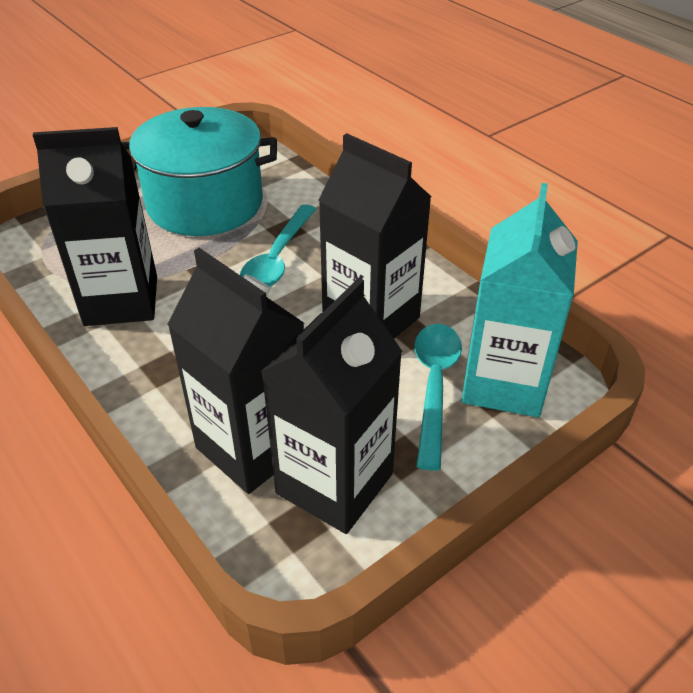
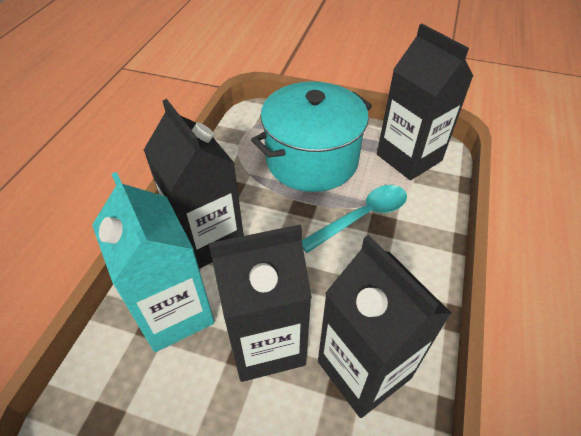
turquoise spoon: 2 -> 1

